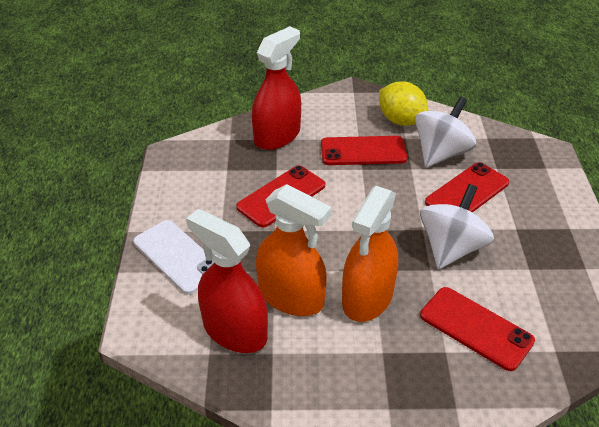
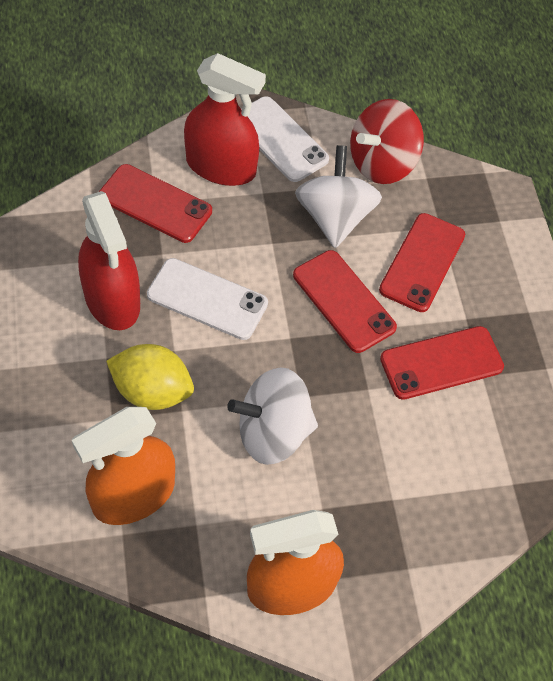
red spinning top: 0 -> 1
white phone: 1 -> 2

